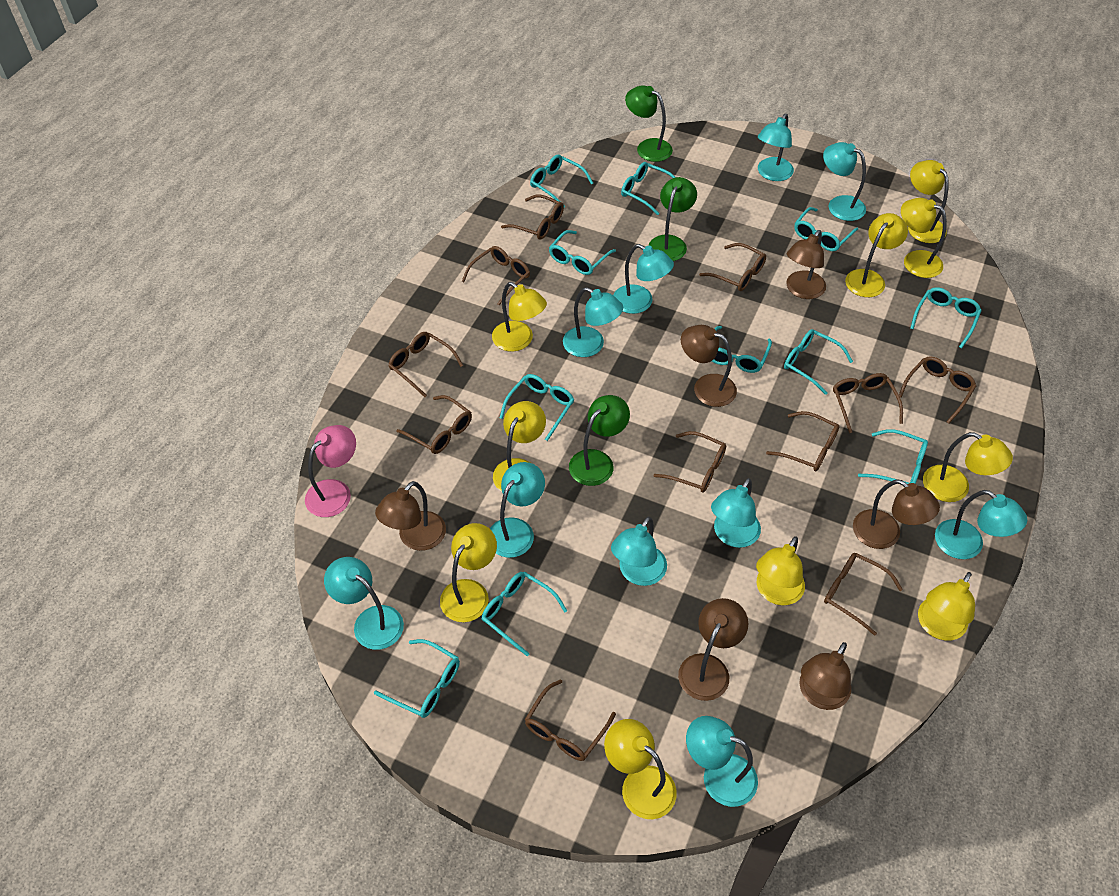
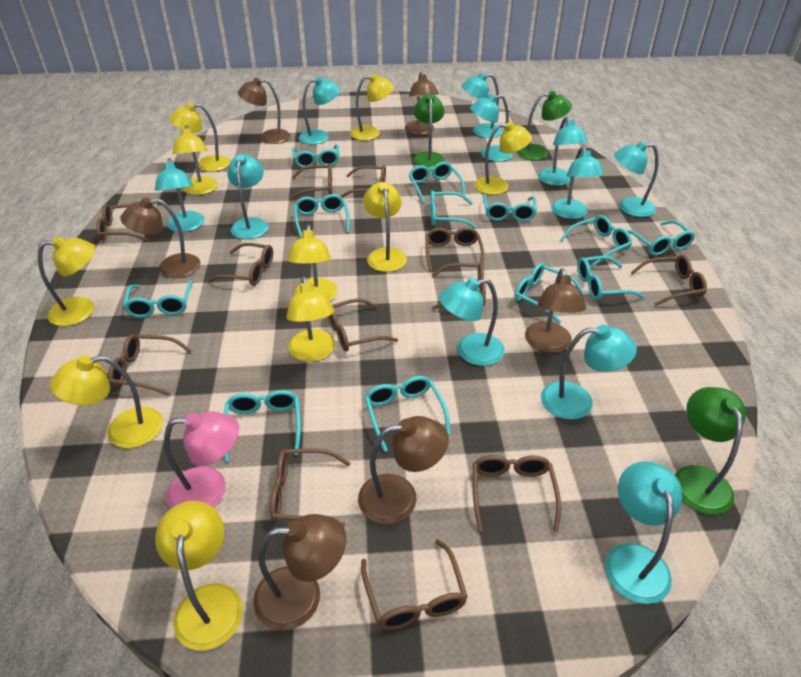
brown glasses: 11 -> 12
turquoise glasses: 11 -> 12
turquoise lamp: 10 -> 11

